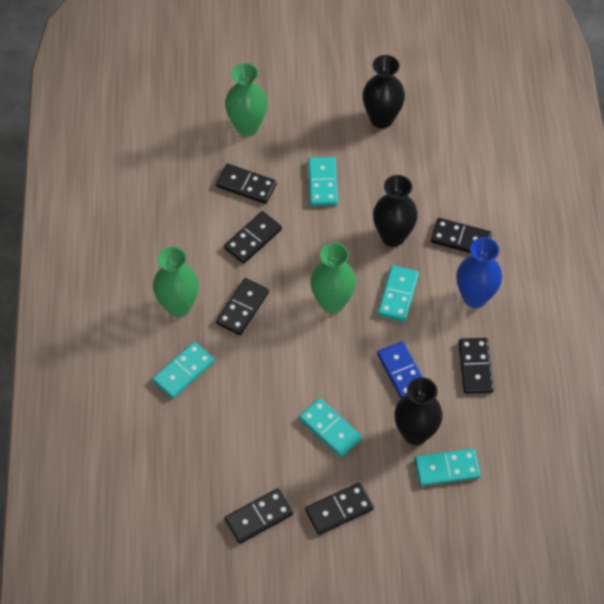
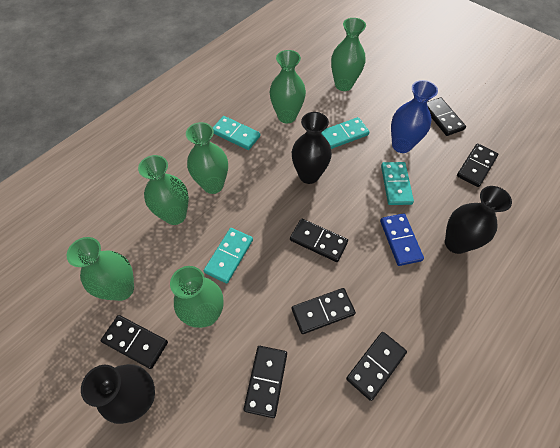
green vase: 3 -> 6
turquoise domino: 5 -> 4

